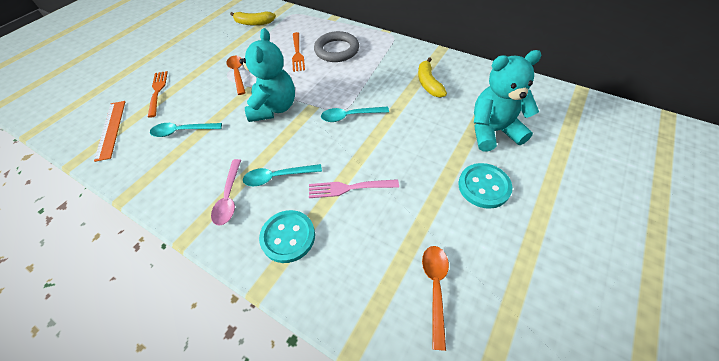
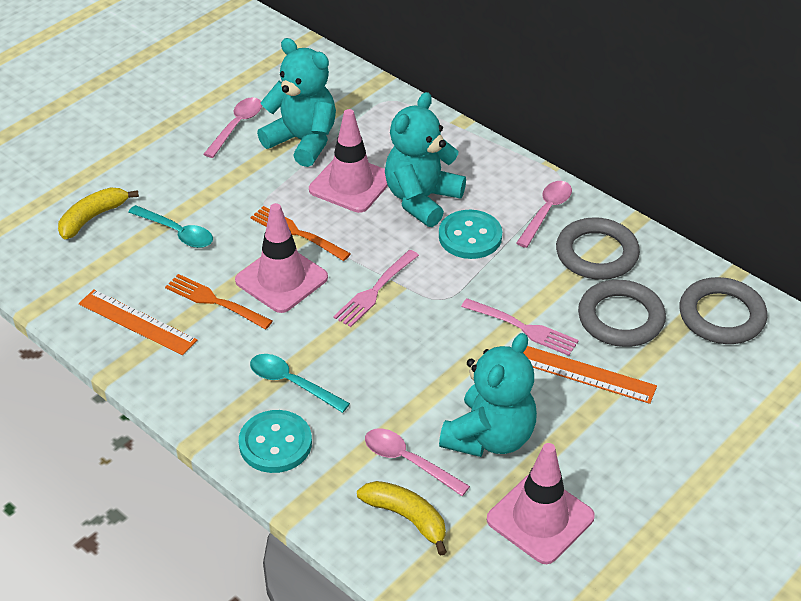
grey ring: 1 -> 3
orange ruler: 1 -> 2
orange spoon: 2 -> 0
pink fork: 1 -> 2
pink spoon: 1 -> 3
pink traffic cone: 0 -> 3
turquoise spoon: 3 -> 2
turquoise teddy bear: 2 -> 3

